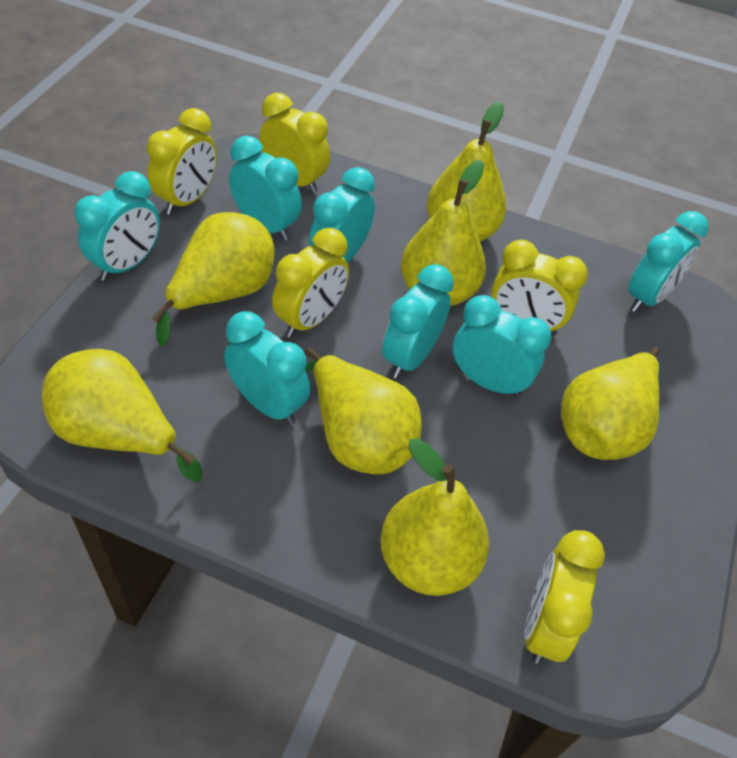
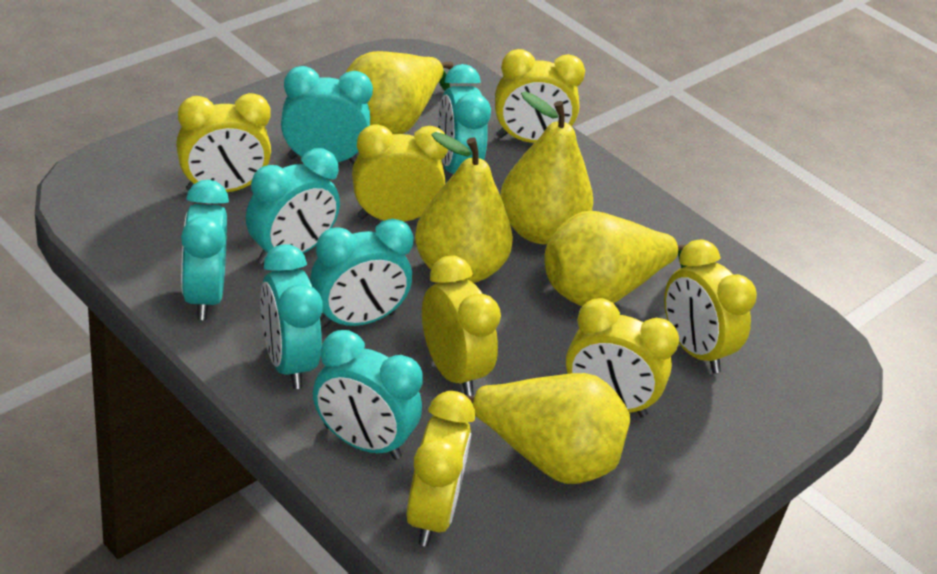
yellow clock: 5 -> 7
yellow pear: 7 -> 5

